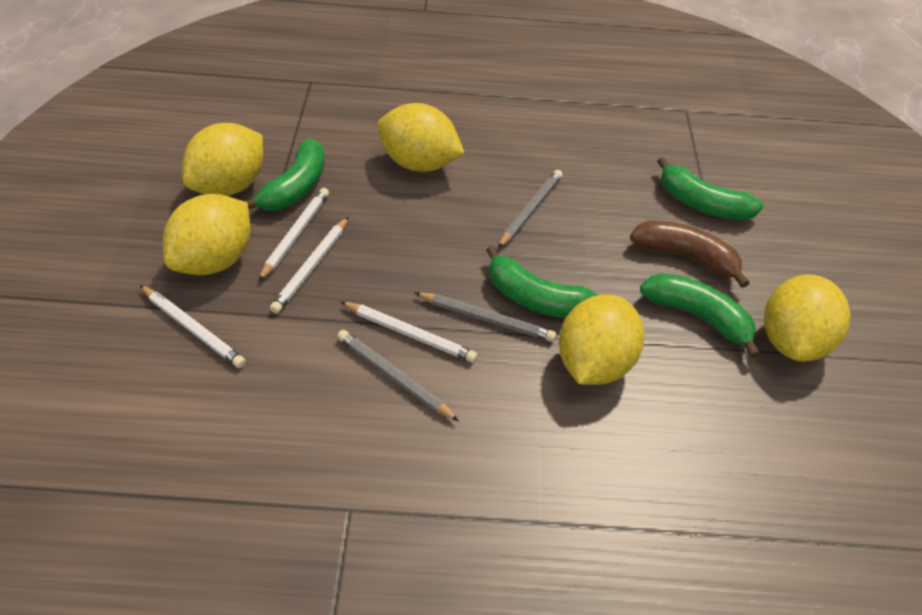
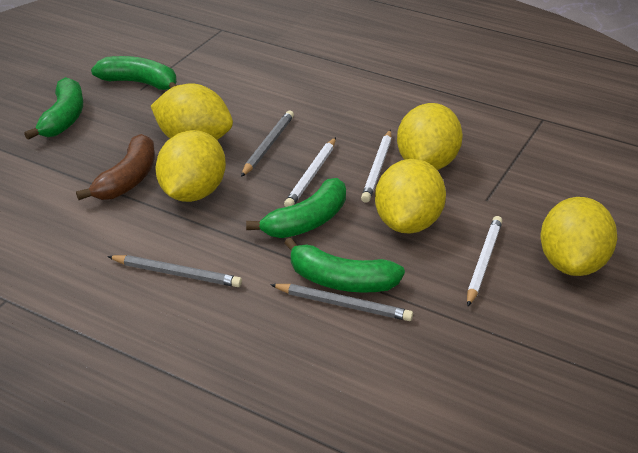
white pencil: 4 -> 3

